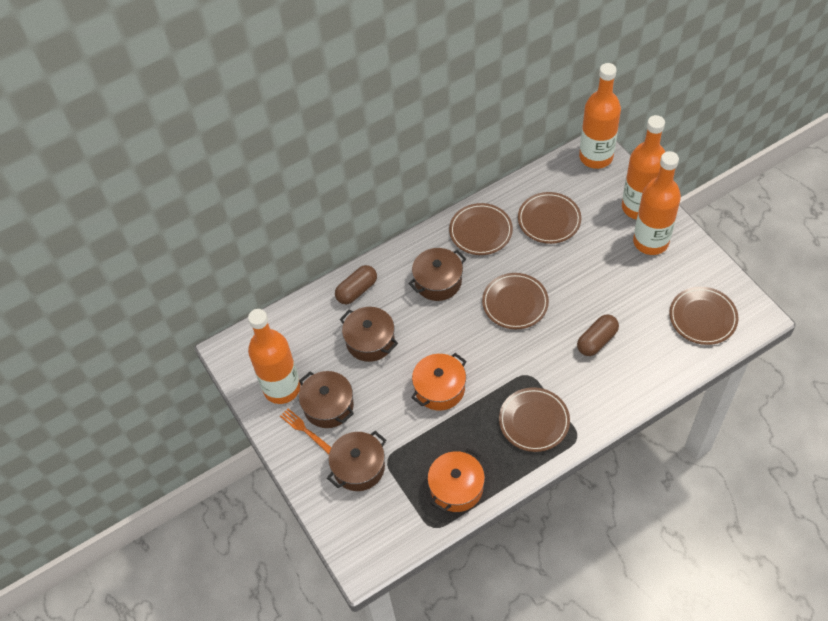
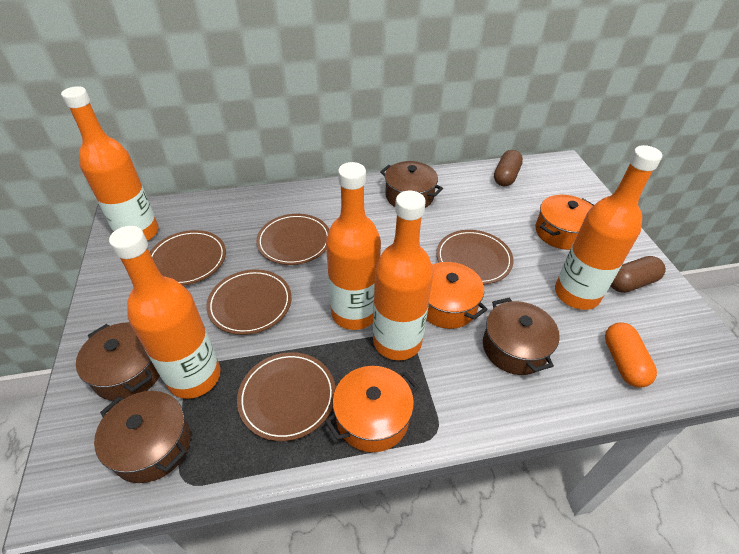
orange bottle: 4 -> 5
orange capsule: 0 -> 1
orange fork: 1 -> 0
orange pot: 2 -> 3

